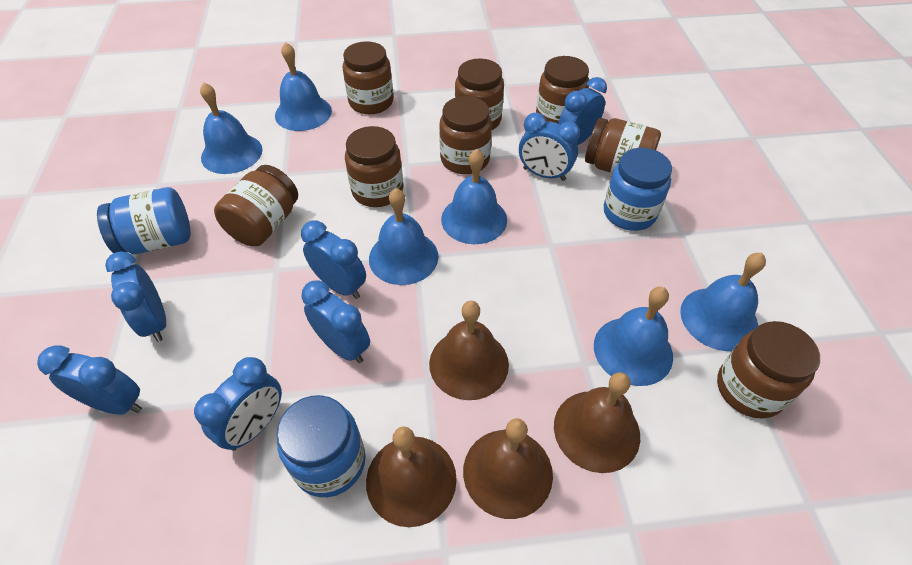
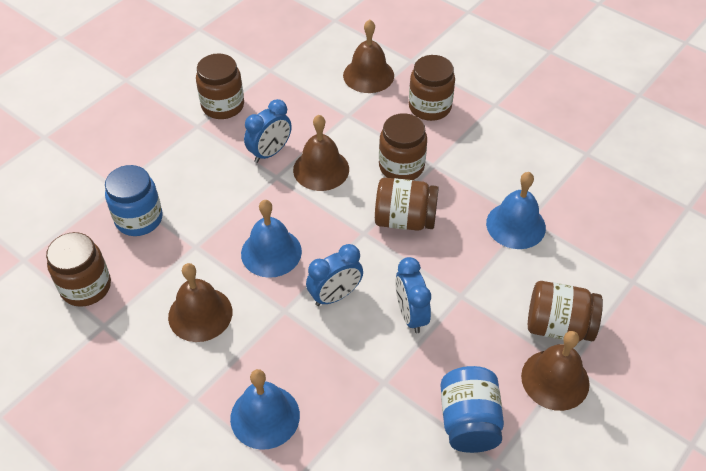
blue bell: 6 -> 3
blue clock: 7 -> 3
blue jar: 3 -> 2
brown jar: 8 -> 6

